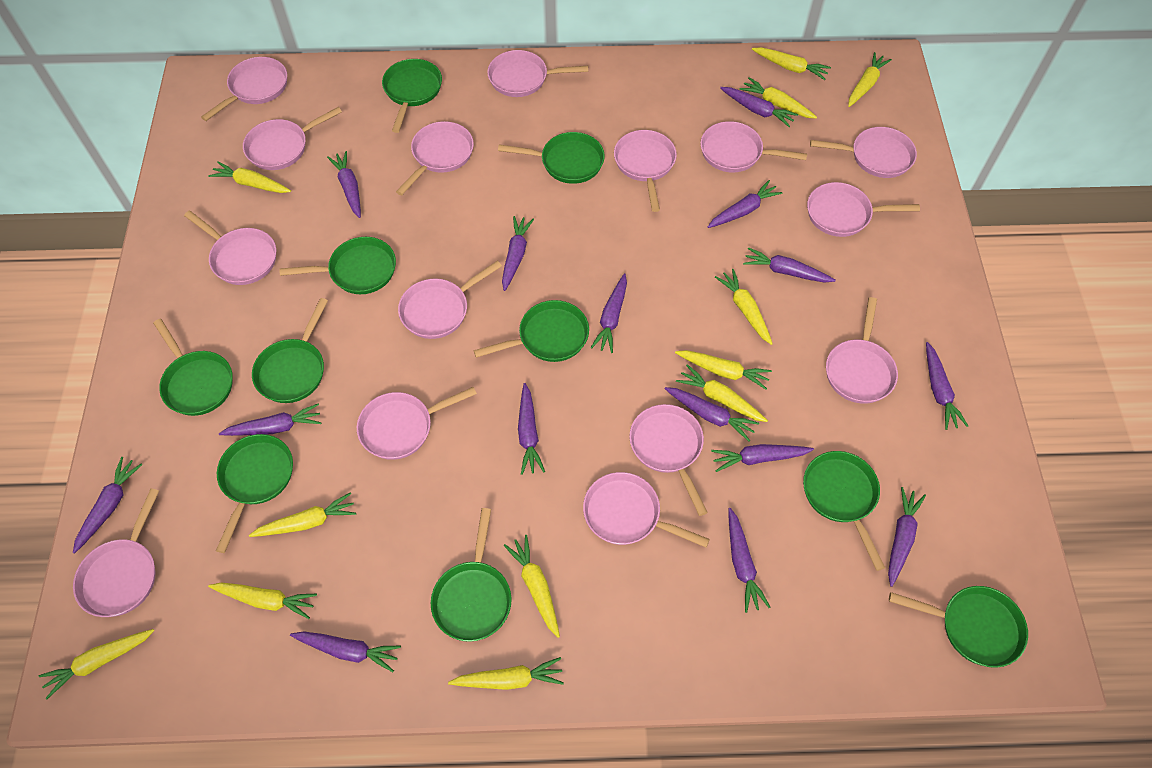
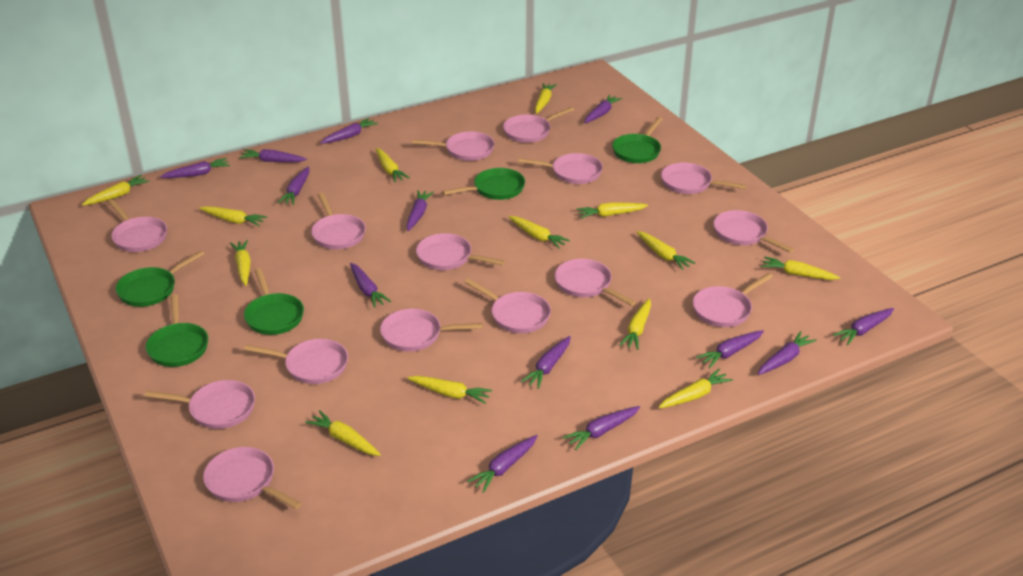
green pan: 10 -> 5
purple carrot: 15 -> 13
yellow carrot: 12 -> 13

